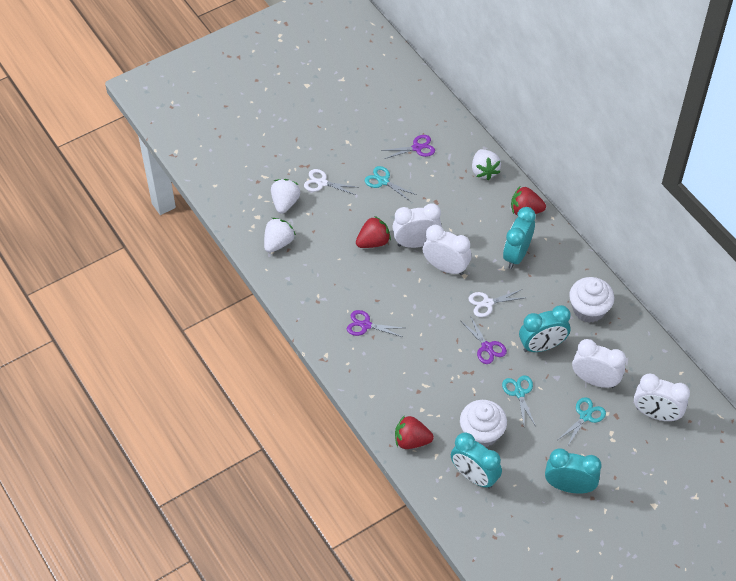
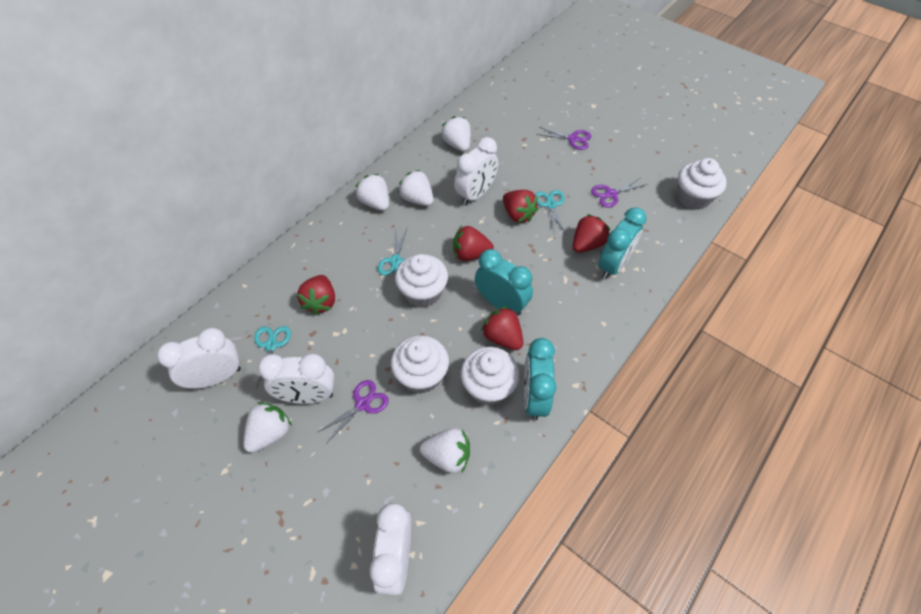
red strawberry: 3 -> 5
turquoise clock: 4 -> 3
white cupcake: 2 -> 4
white scissors: 2 -> 0
white strawberry: 3 -> 5

